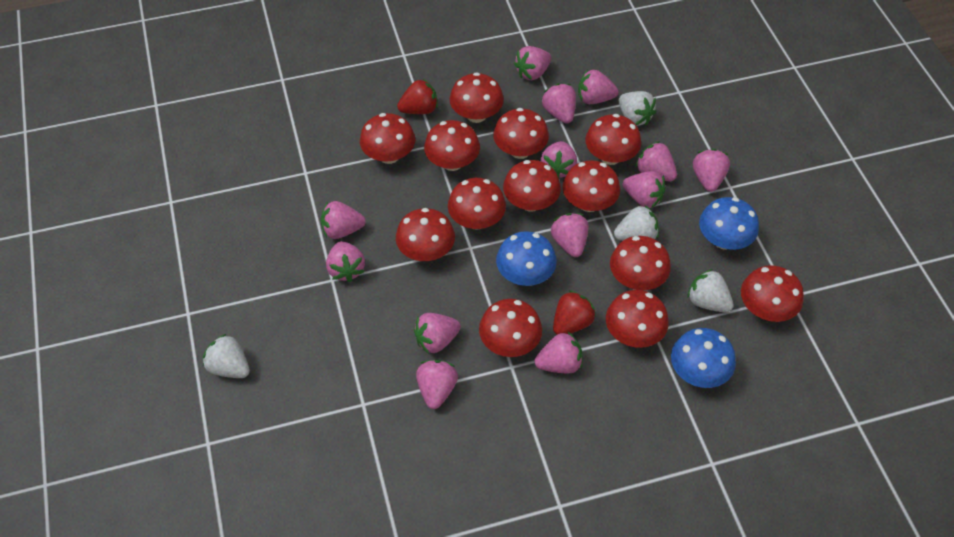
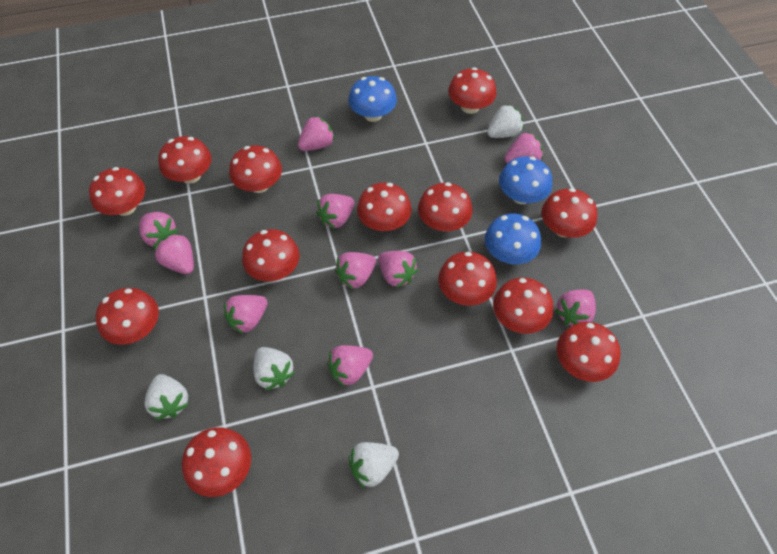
pink strawberry: 13 -> 10
red strawberry: 2 -> 0

